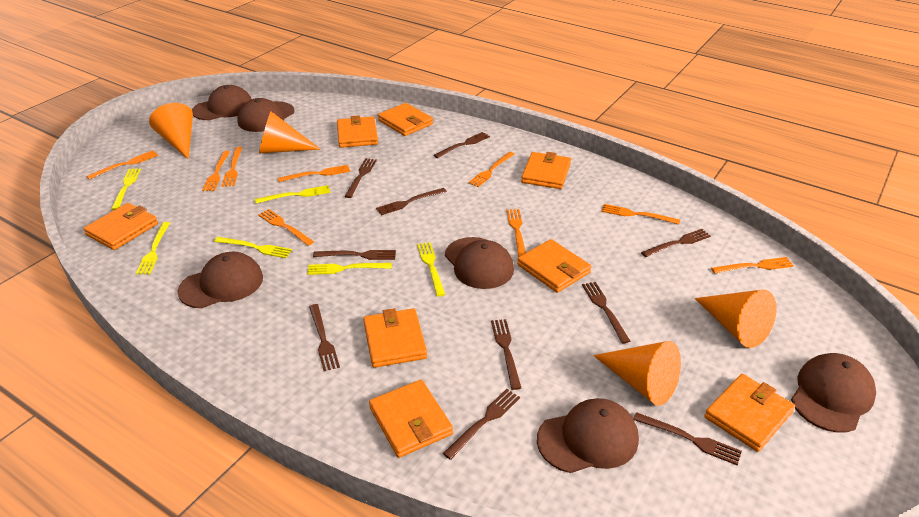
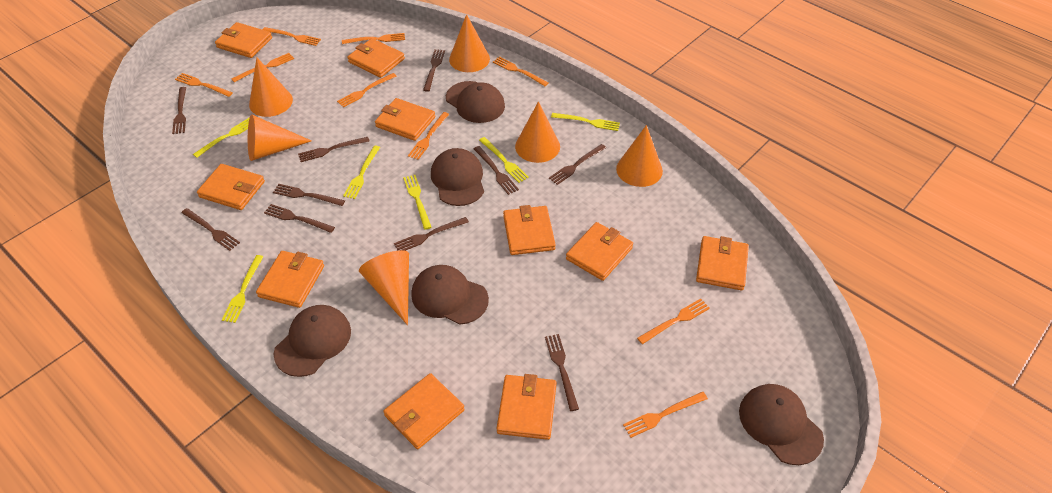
brown cap: 6 -> 5
orange cone: 4 -> 6
orange wallet: 8 -> 10

